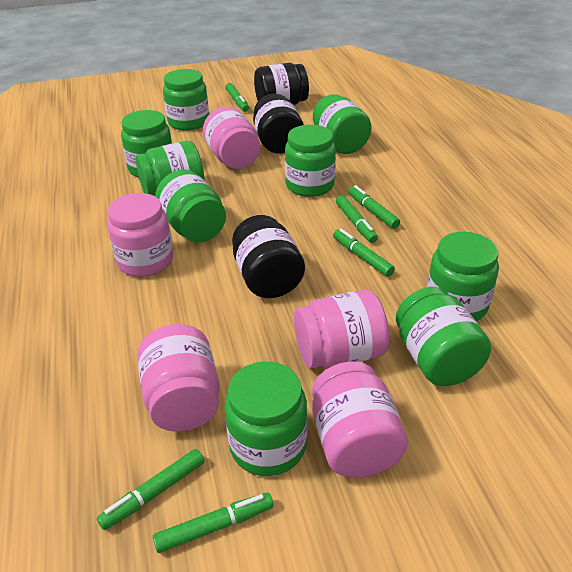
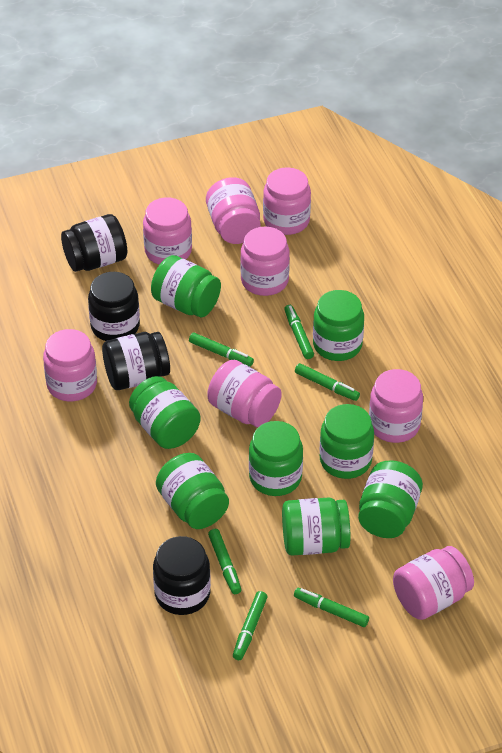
black jar: 3 -> 4
green jar: 9 -> 8
pink jar: 5 -> 8

